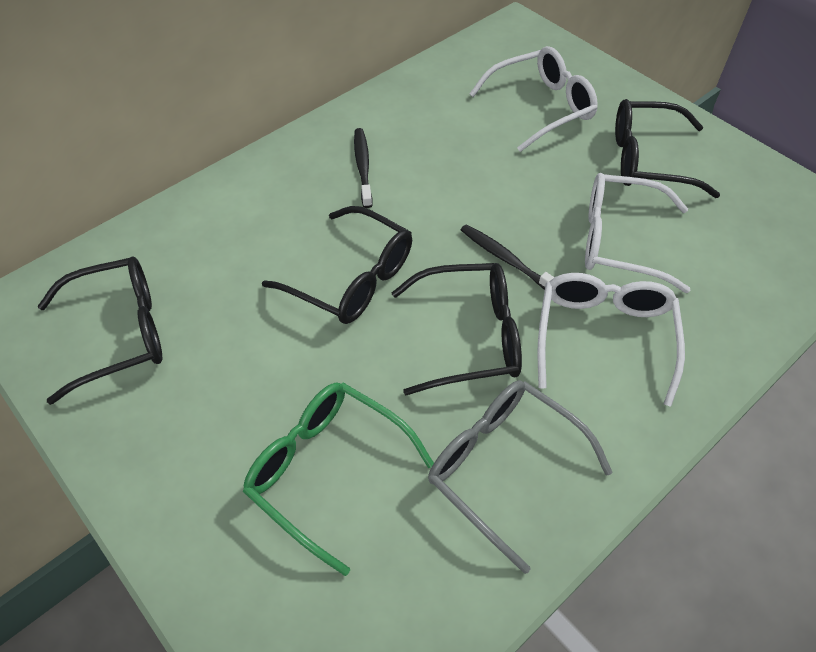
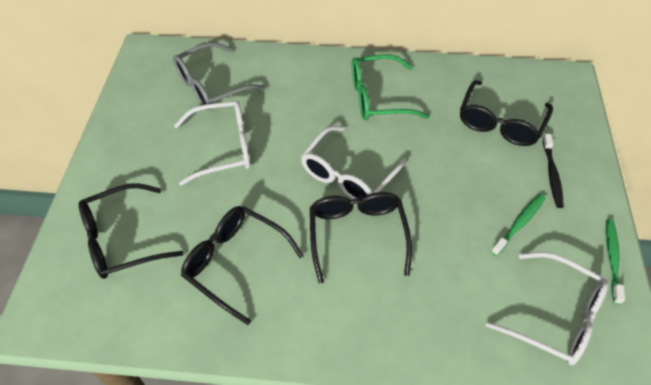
black toothbrush: 2 -> 1
green toothbrush: 0 -> 2

